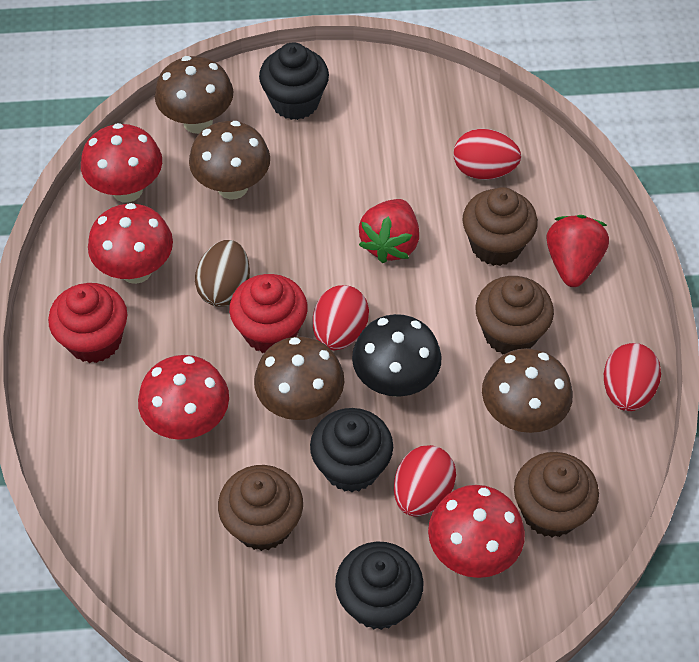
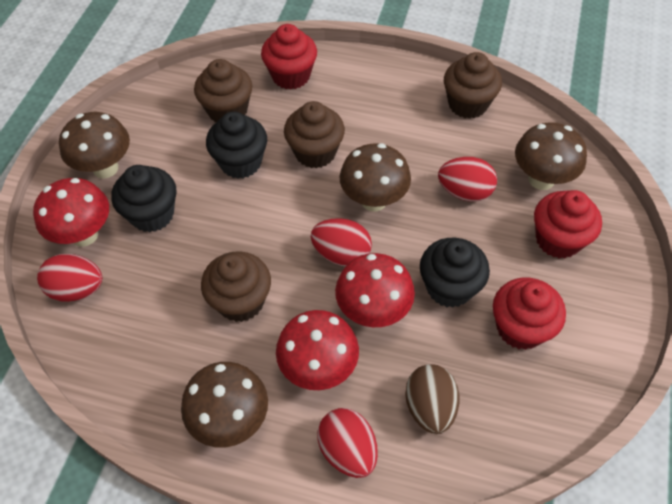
black mushroom: 1 -> 0
red cupcake: 2 -> 3
red mushroom: 4 -> 3
red strawberry: 2 -> 0

